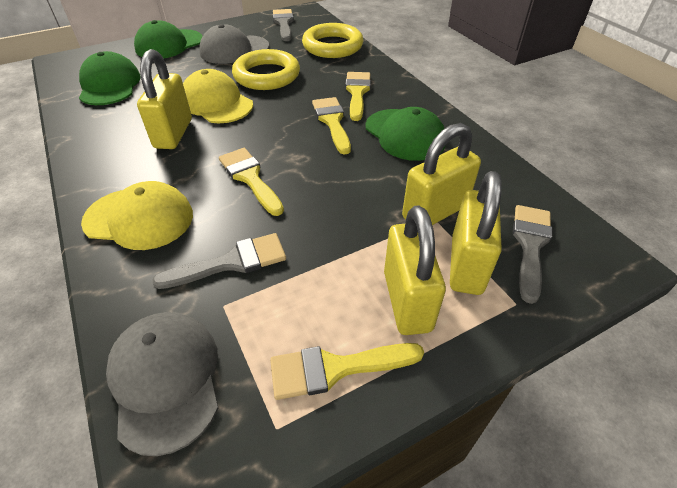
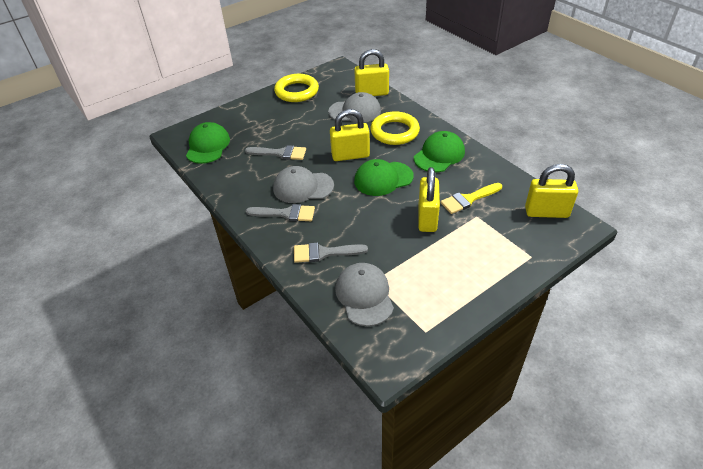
grey cap: 2 -> 3
yellow brush: 4 -> 1
yellow cap: 2 -> 0

